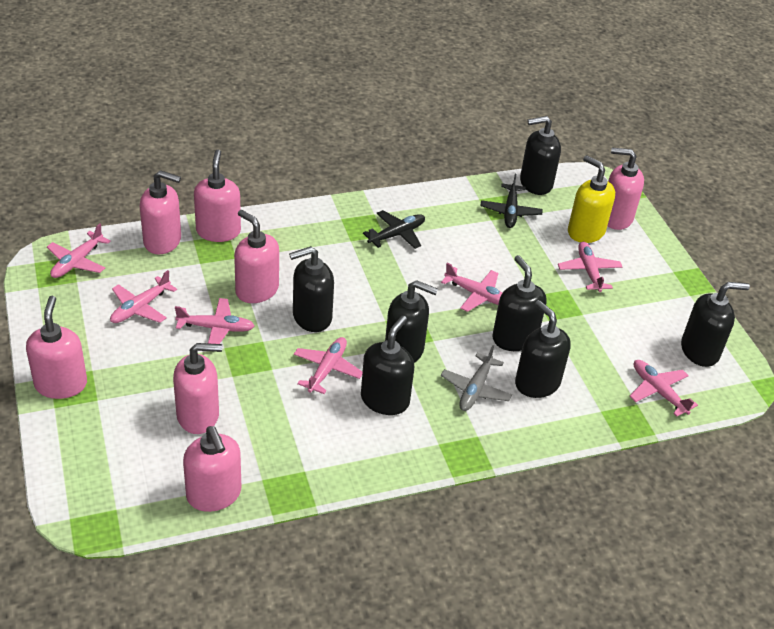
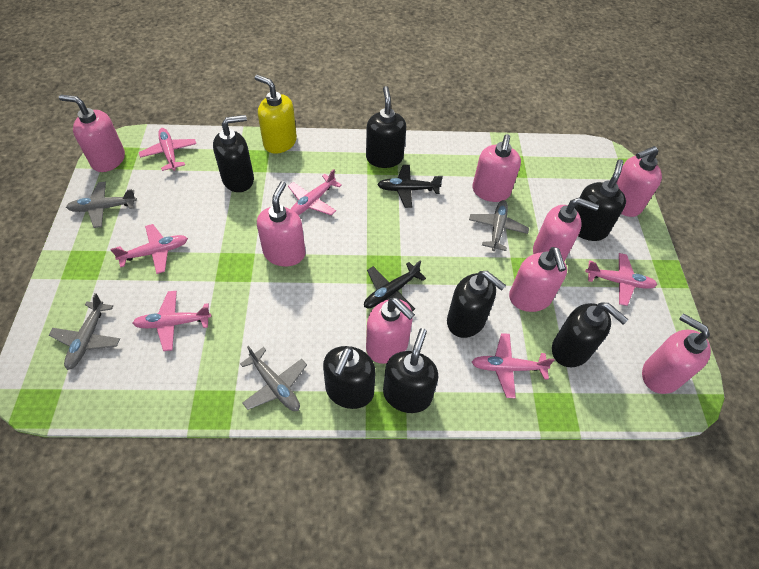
grey plane: 1 -> 4
pink plane: 7 -> 6
pink soap dispenser: 7 -> 8

